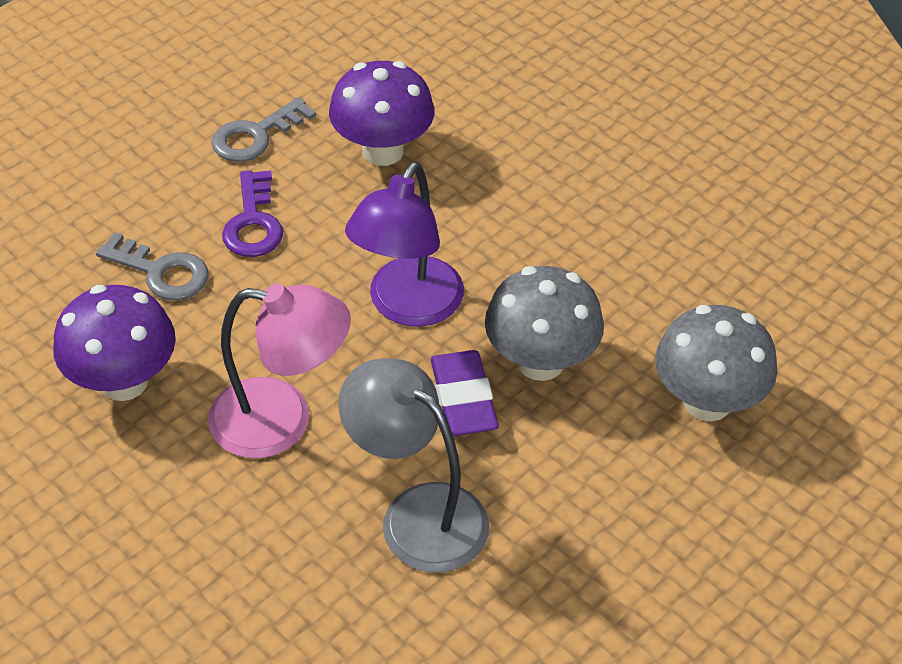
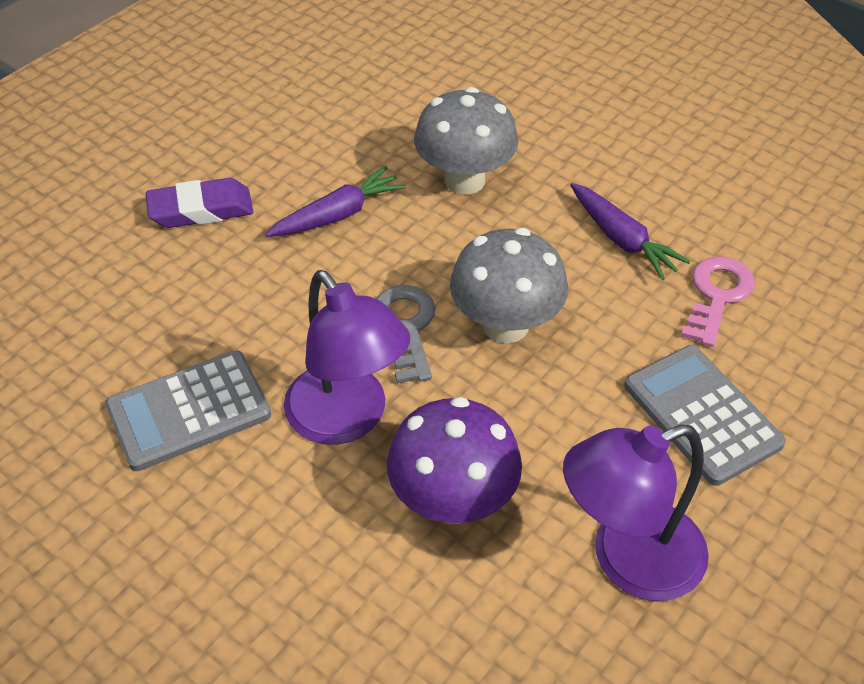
grey calculator: 0 -> 2
grey key: 2 -> 1
grey lamp: 1 -> 0
pink key: 0 -> 1
pink lamp: 1 -> 0
purple carrot: 0 -> 2
purple key: 1 -> 0
purple lamp: 1 -> 2
purple mushroom: 2 -> 1

